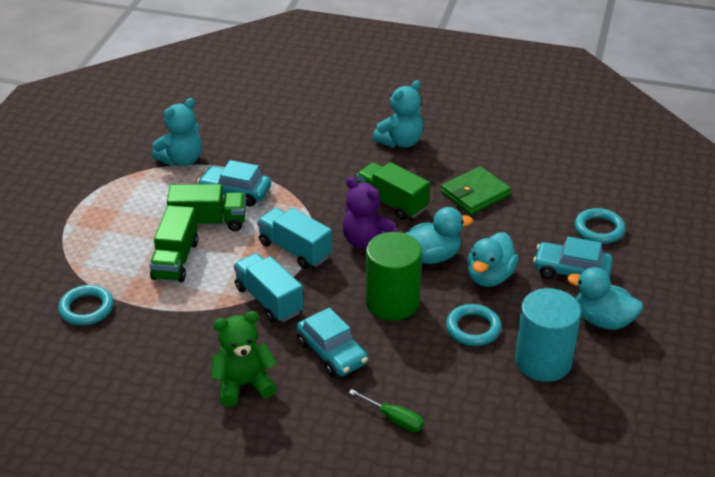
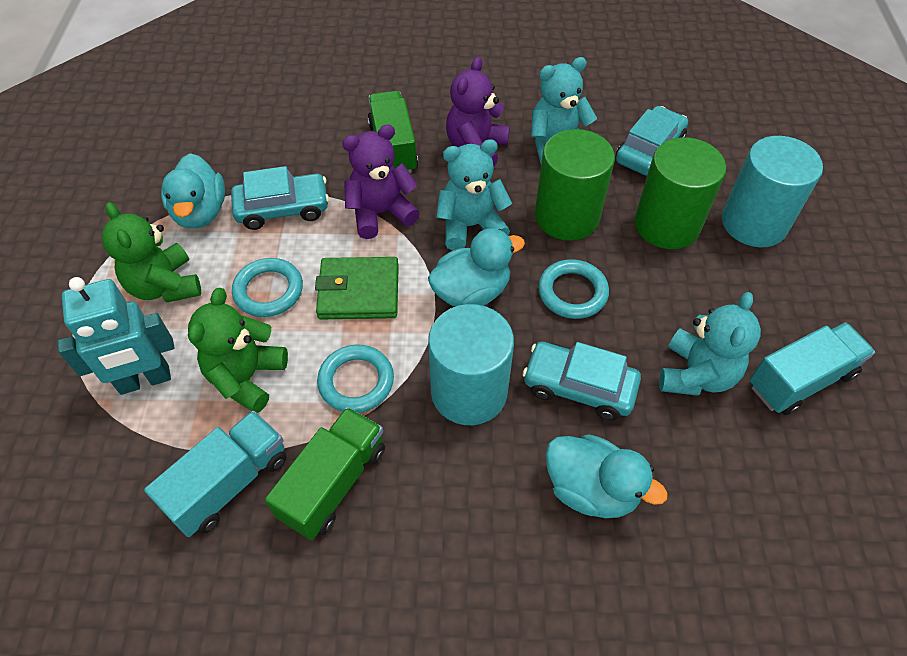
green cylinder: 1 -> 2
green screwdriver: 1 -> 0
green teddy bear: 1 -> 2
green truck: 3 -> 2
purple teddy bear: 1 -> 2
turquoise cylinder: 1 -> 2
turquoise robot: 0 -> 1
turquoise teddy bear: 2 -> 3

